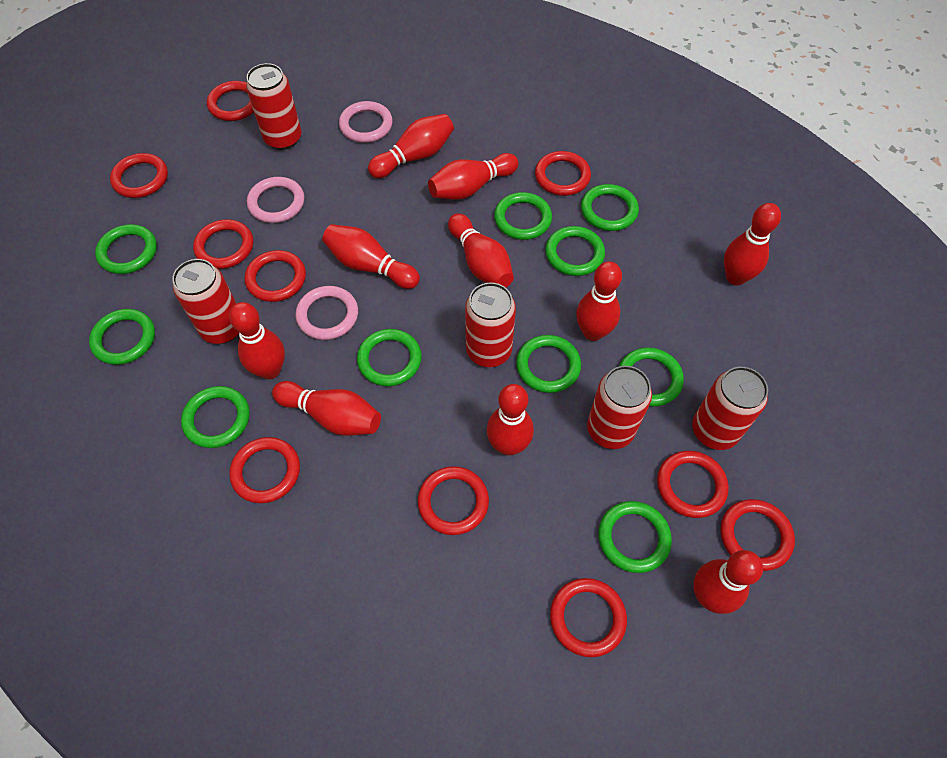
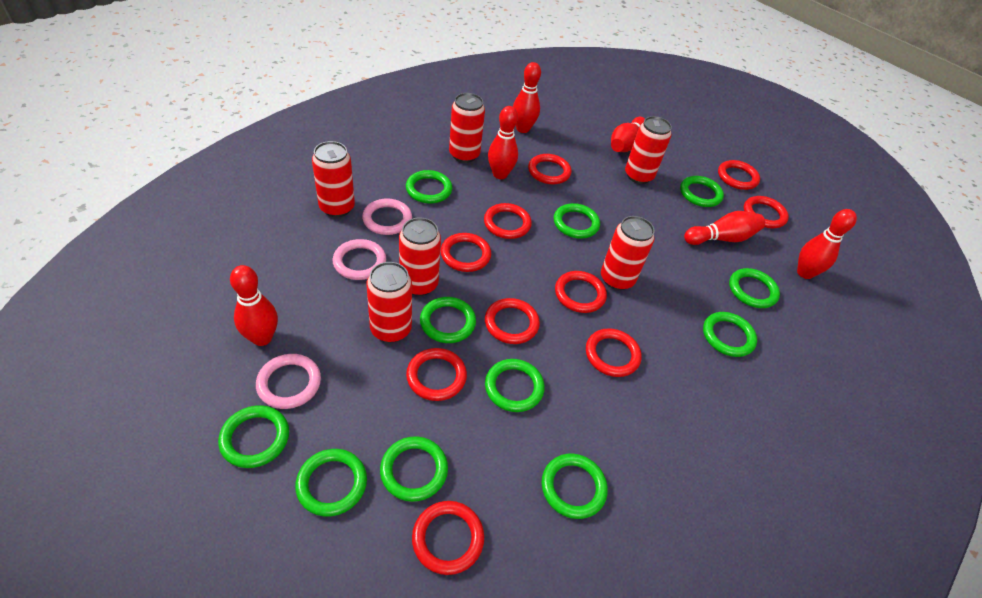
green ring: 10 -> 11
red bowling pin: 10 -> 6
red can: 5 -> 6

